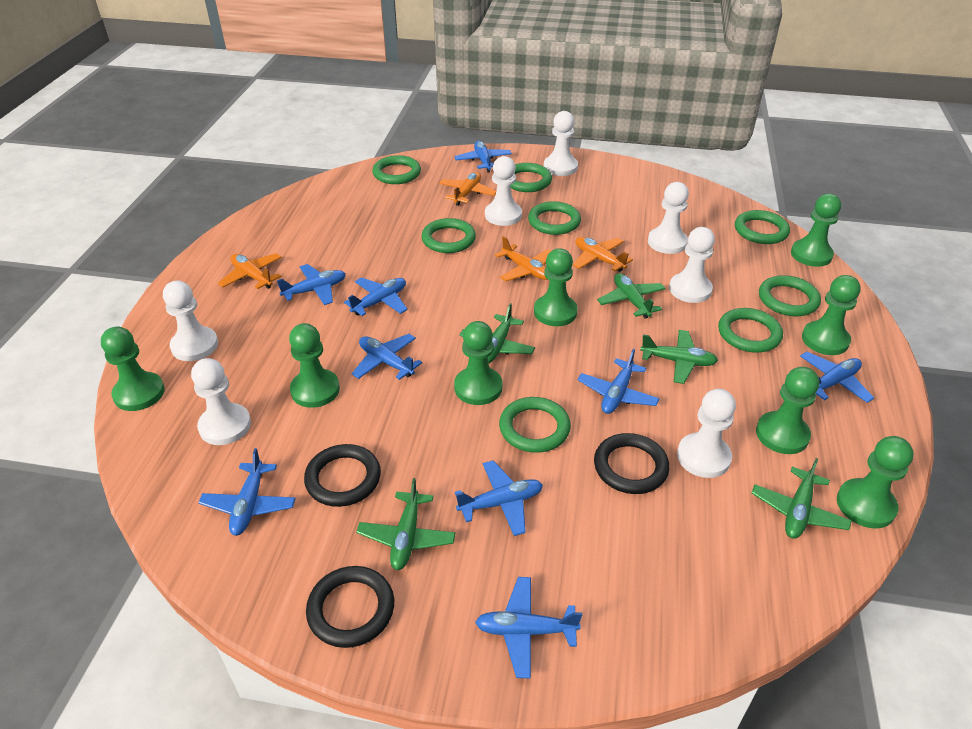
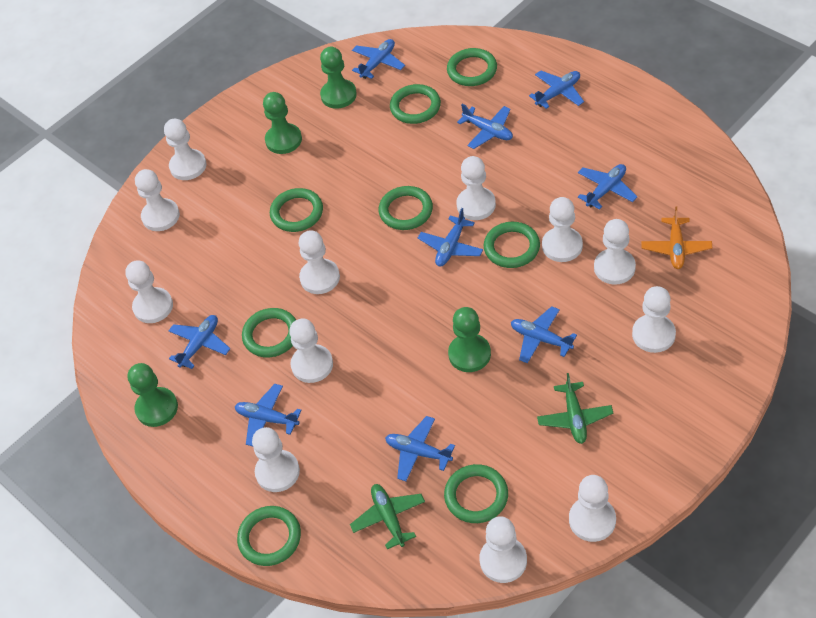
black ring: 3 -> 0
green pawn: 8 -> 4
green plane: 5 -> 2
orange plane: 4 -> 1
white pawn: 7 -> 12

